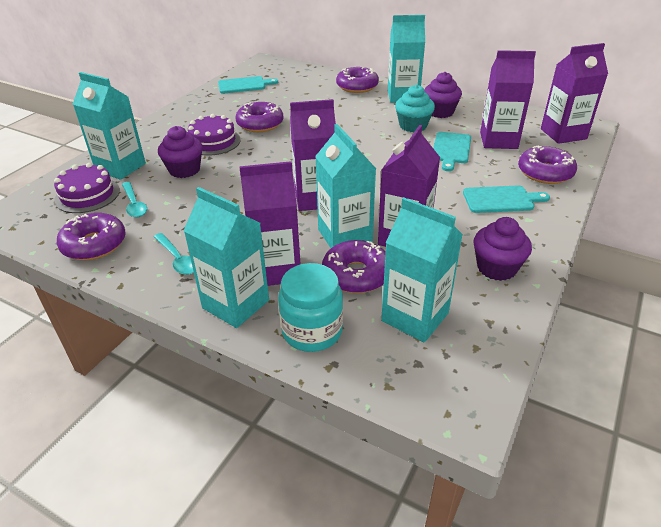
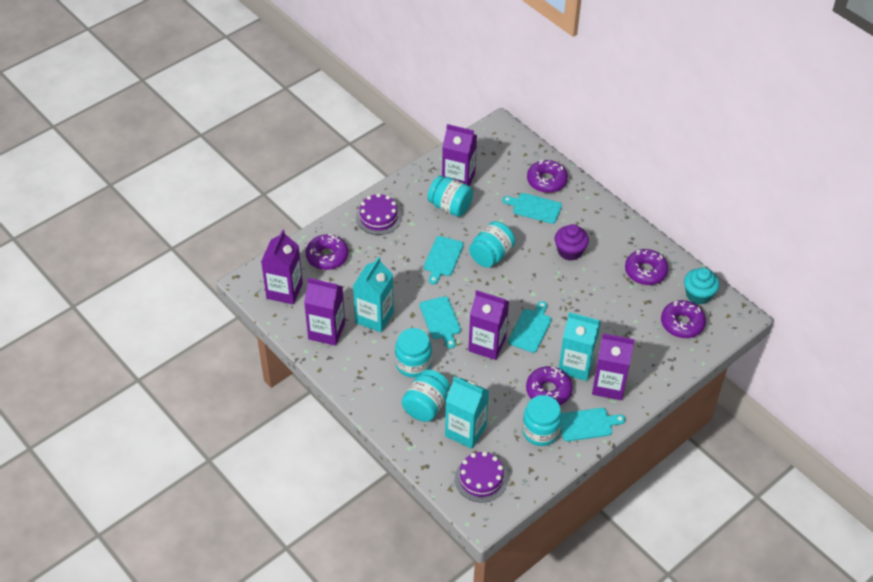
purple cupcake: 3 -> 1
turquoise carton: 5 -> 3
turquoise cutting board: 3 -> 5
turquoise jar: 1 -> 5
turquoise spoon: 2 -> 0

